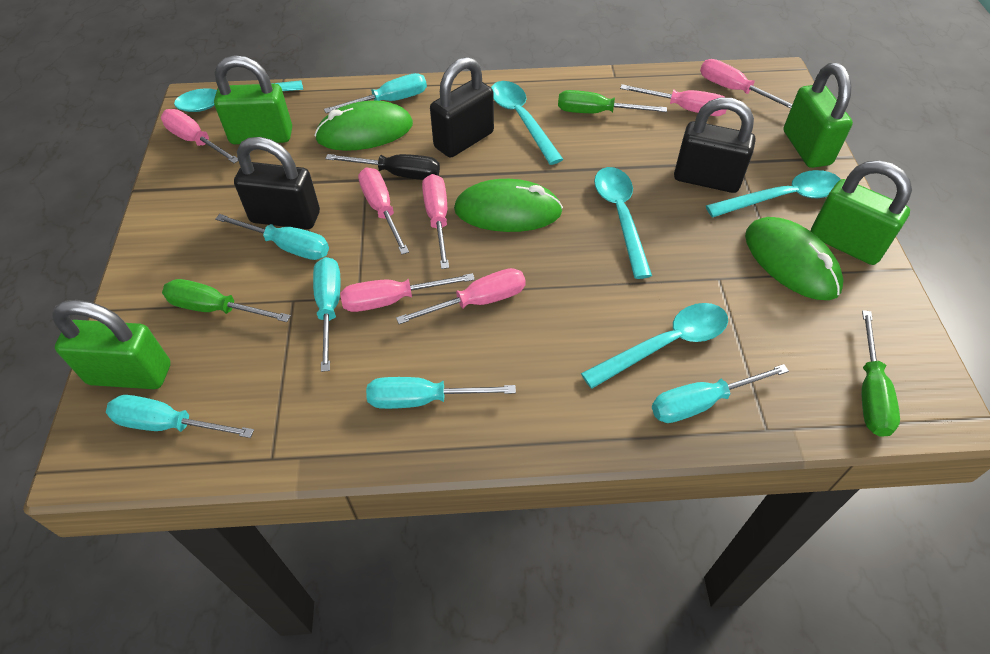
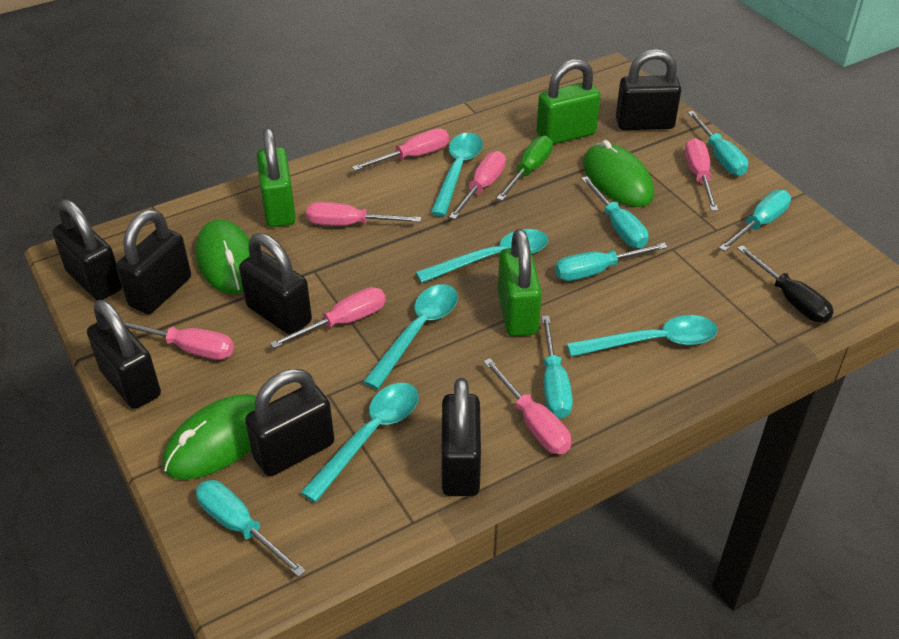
black padlock: 3 -> 7
green padlock: 4 -> 3
green screwdriver: 3 -> 1

